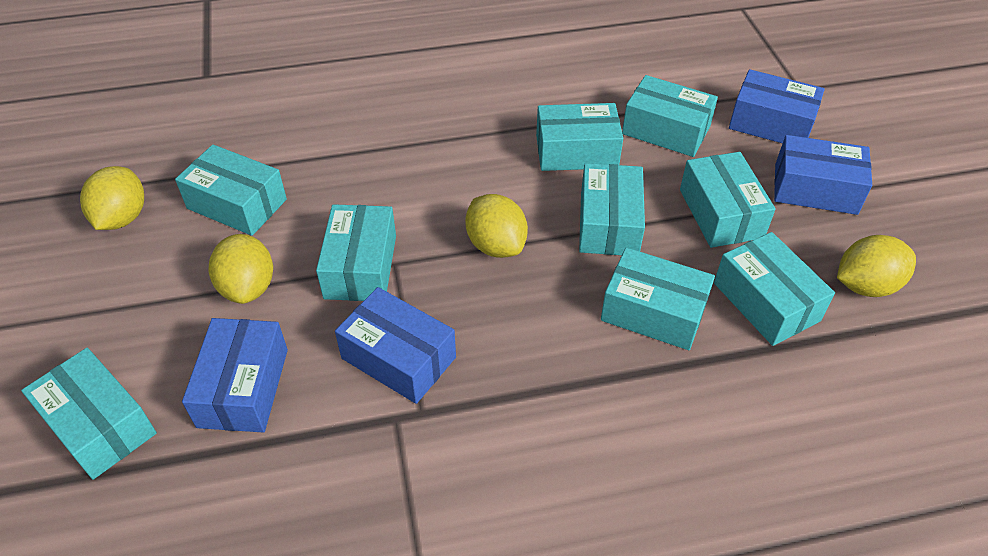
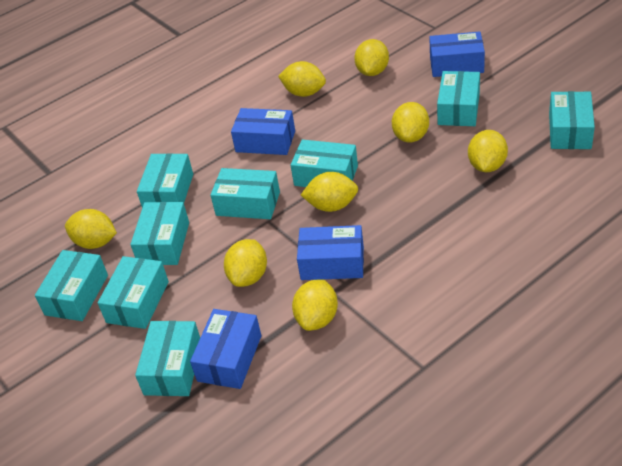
yellow lemon: 4 -> 8

